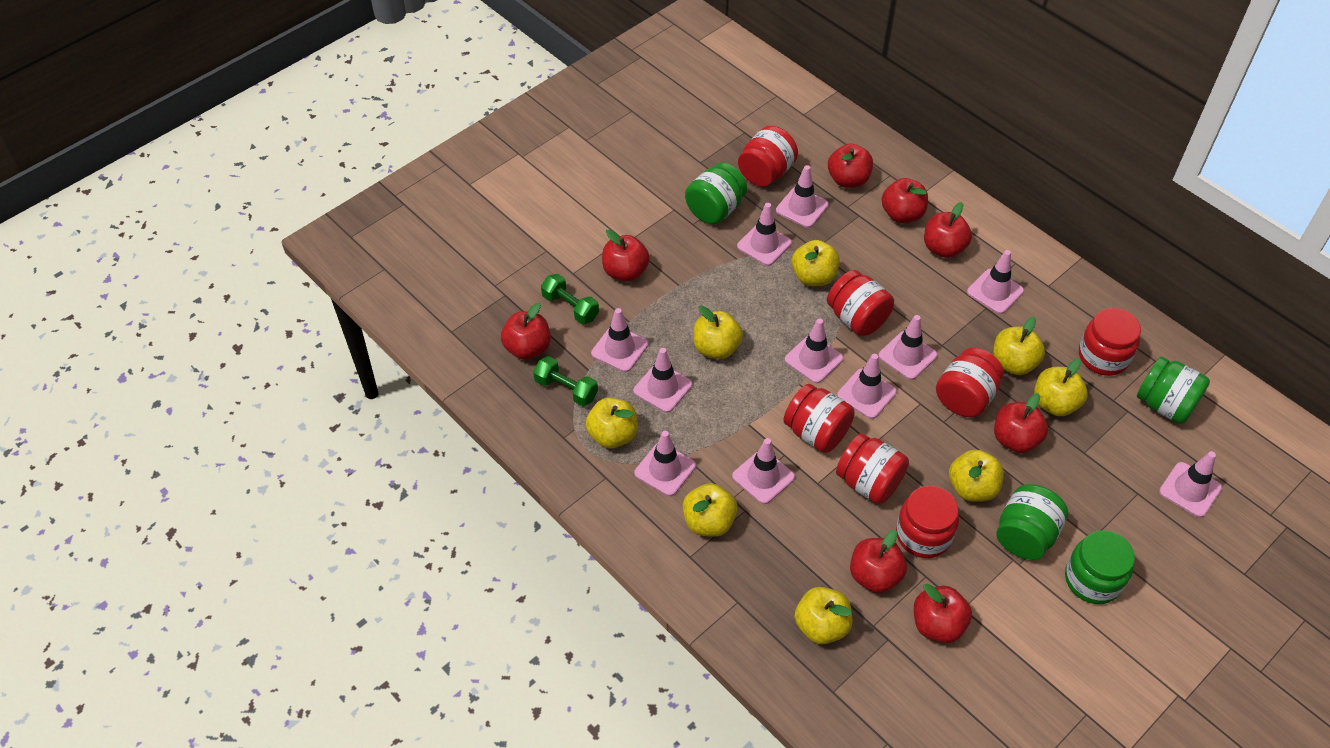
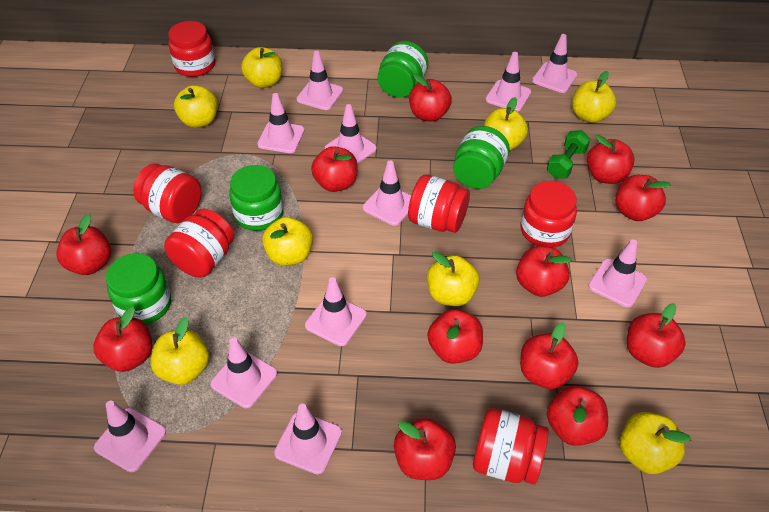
green dumbbell: 2 -> 1
red apple: 8 -> 12
red jar: 7 -> 6

